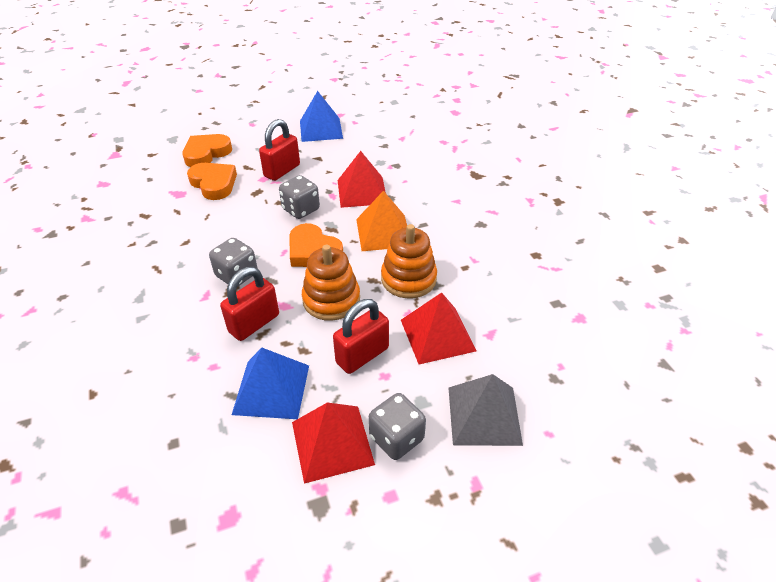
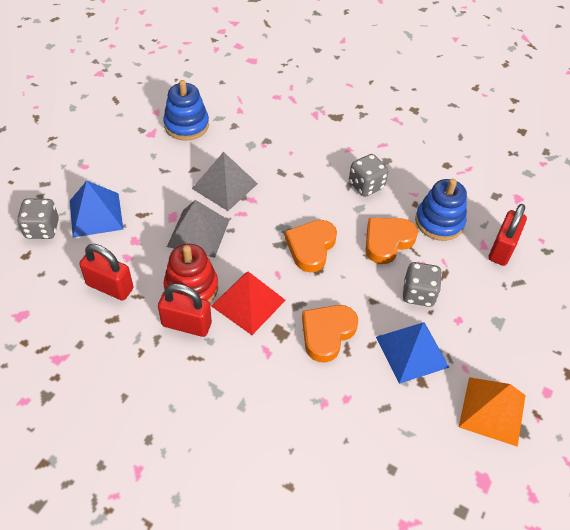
blue stacking toy: 0 -> 2
grey pyramid: 1 -> 2
orange stacking toy: 2 -> 0
red pyramid: 3 -> 1
red stacking toy: 0 -> 1

